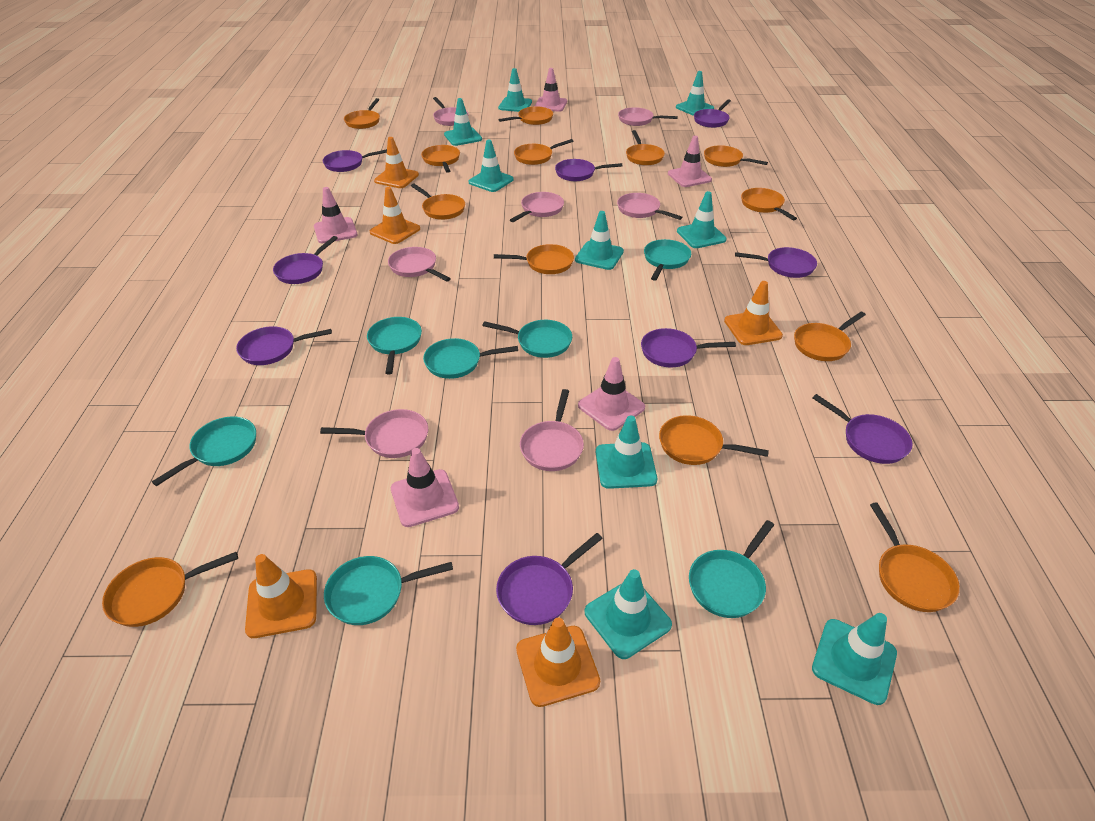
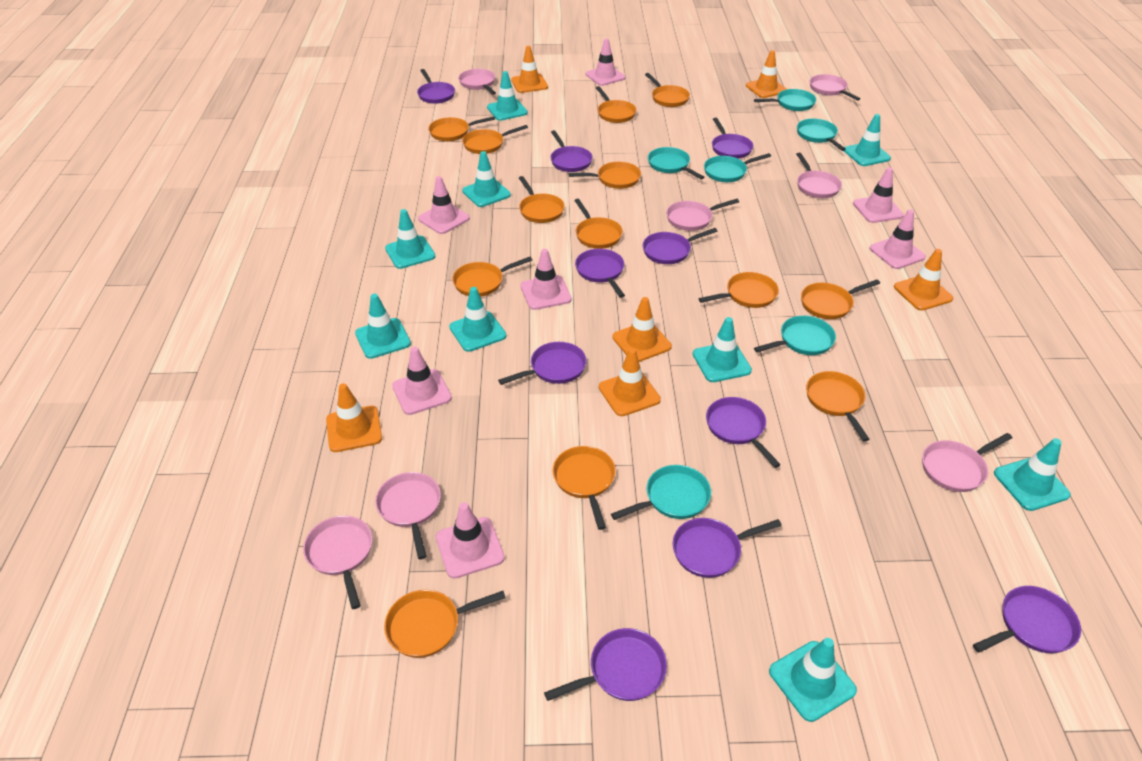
orange traffic cone: 5 -> 6
pink traffic cone: 5 -> 7
purple pan: 9 -> 10
turquoise pan: 7 -> 6

